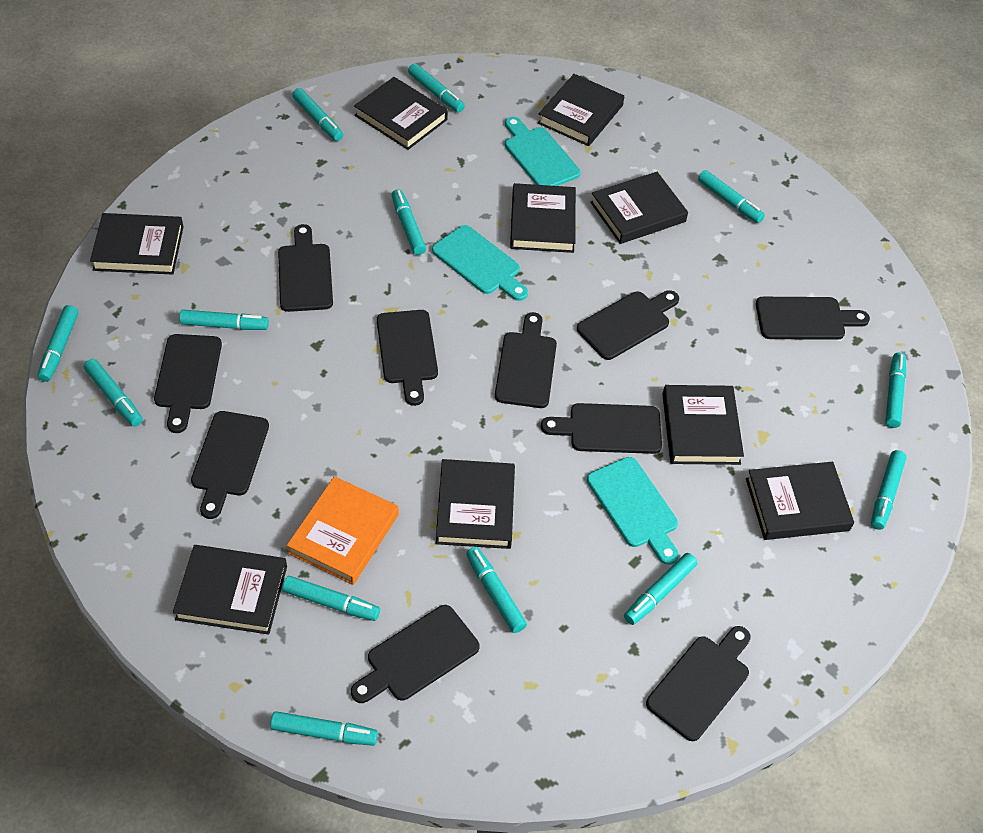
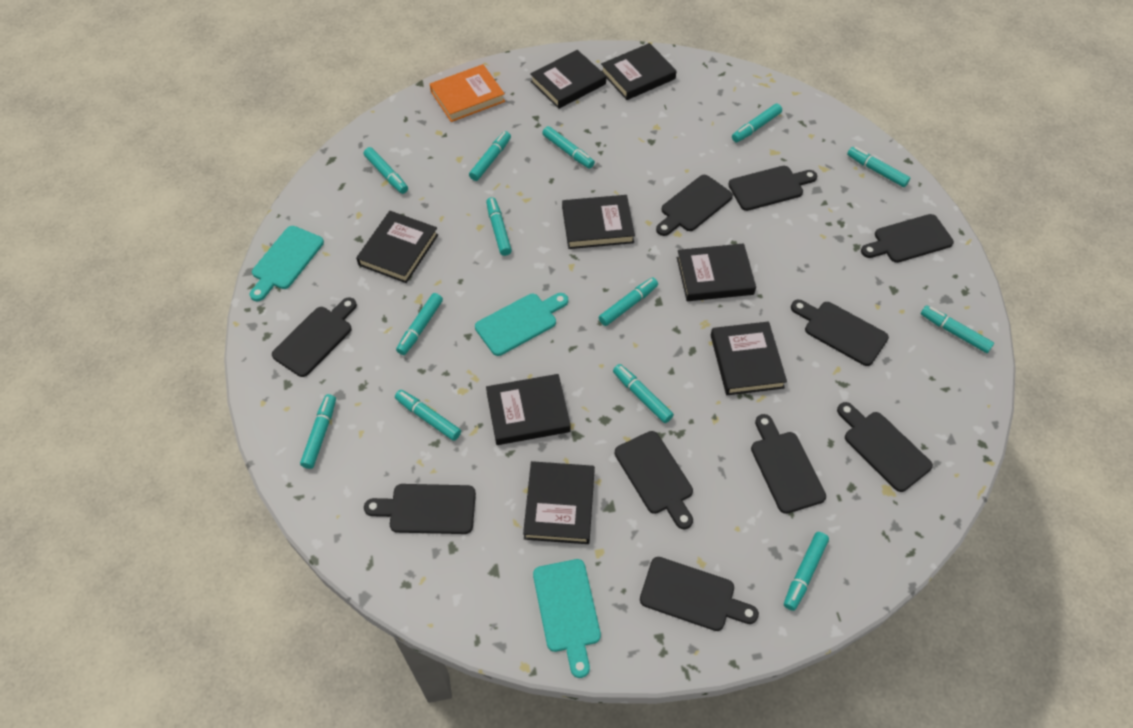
black book: 9 -> 8

